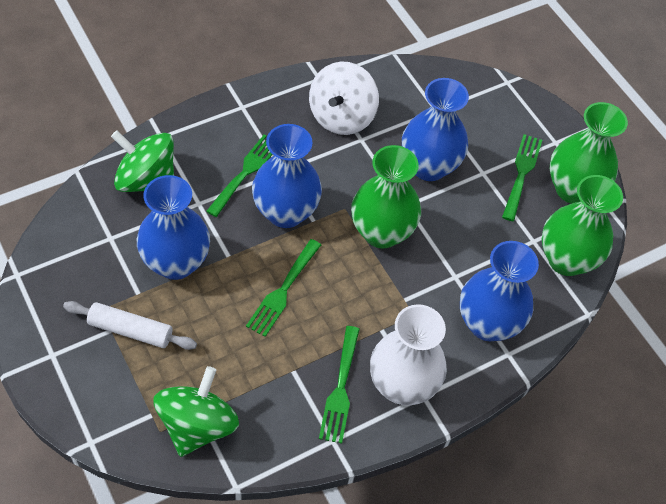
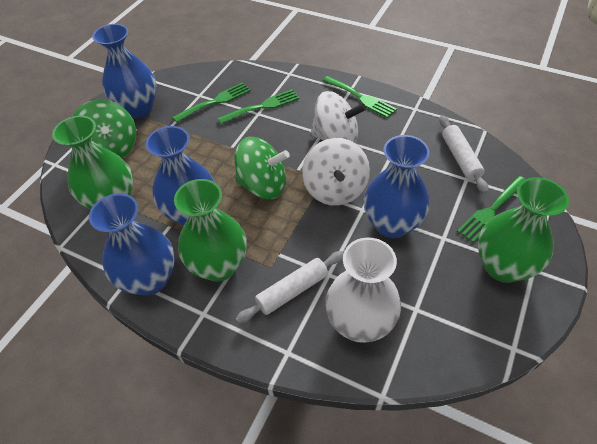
white rolling pin: 1 -> 2
white spinning top: 1 -> 2

